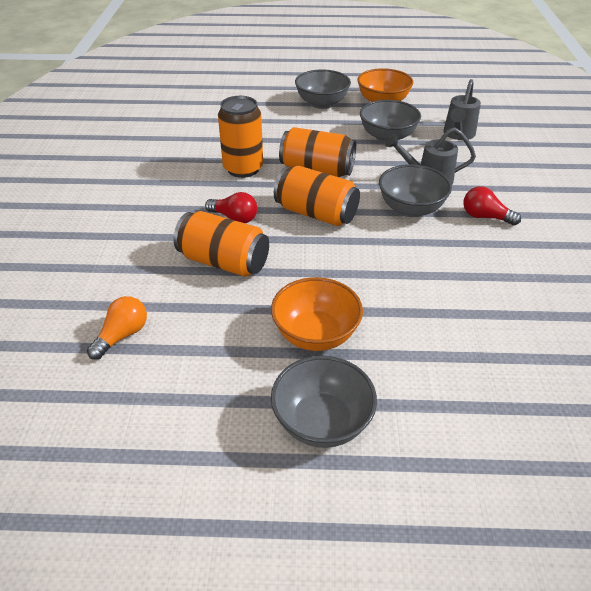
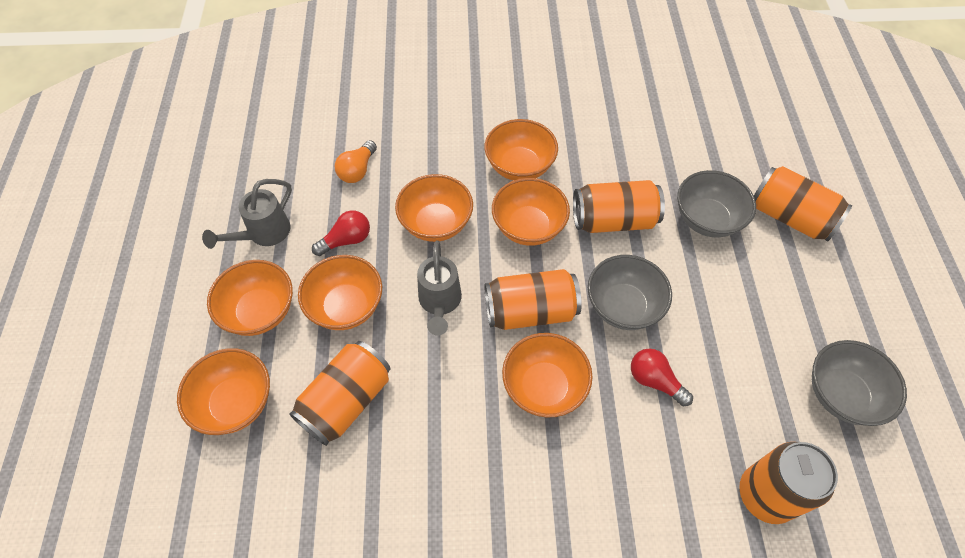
grey bowl: 4 -> 3
orange bowl: 2 -> 7
orange can: 4 -> 5

